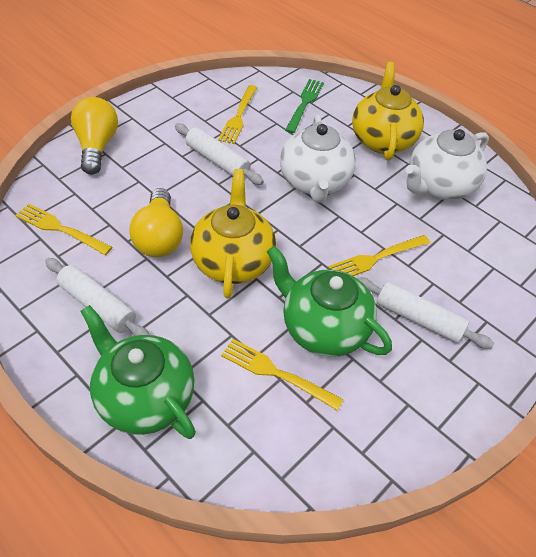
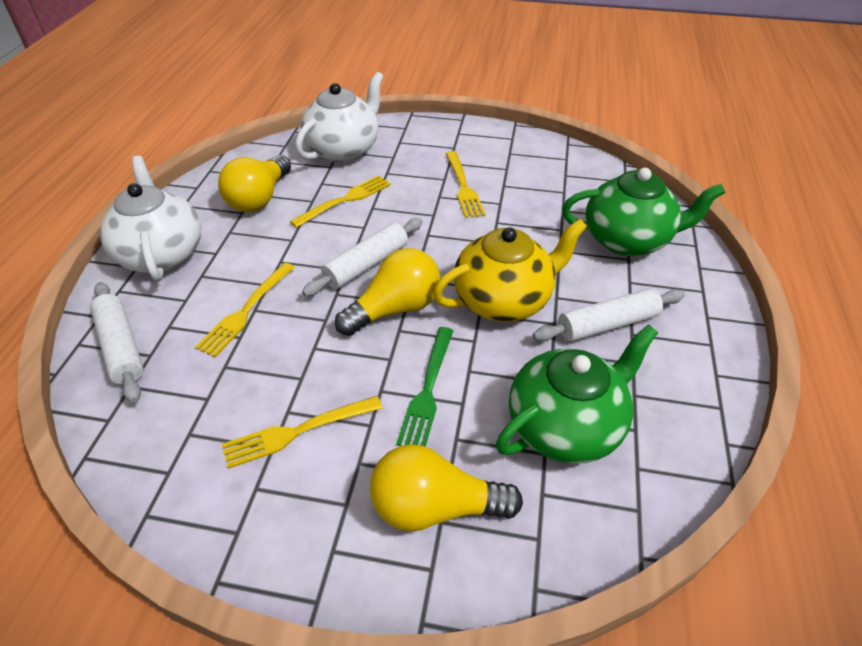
yellow light bulb: 2 -> 3
yellow teapot: 2 -> 1

